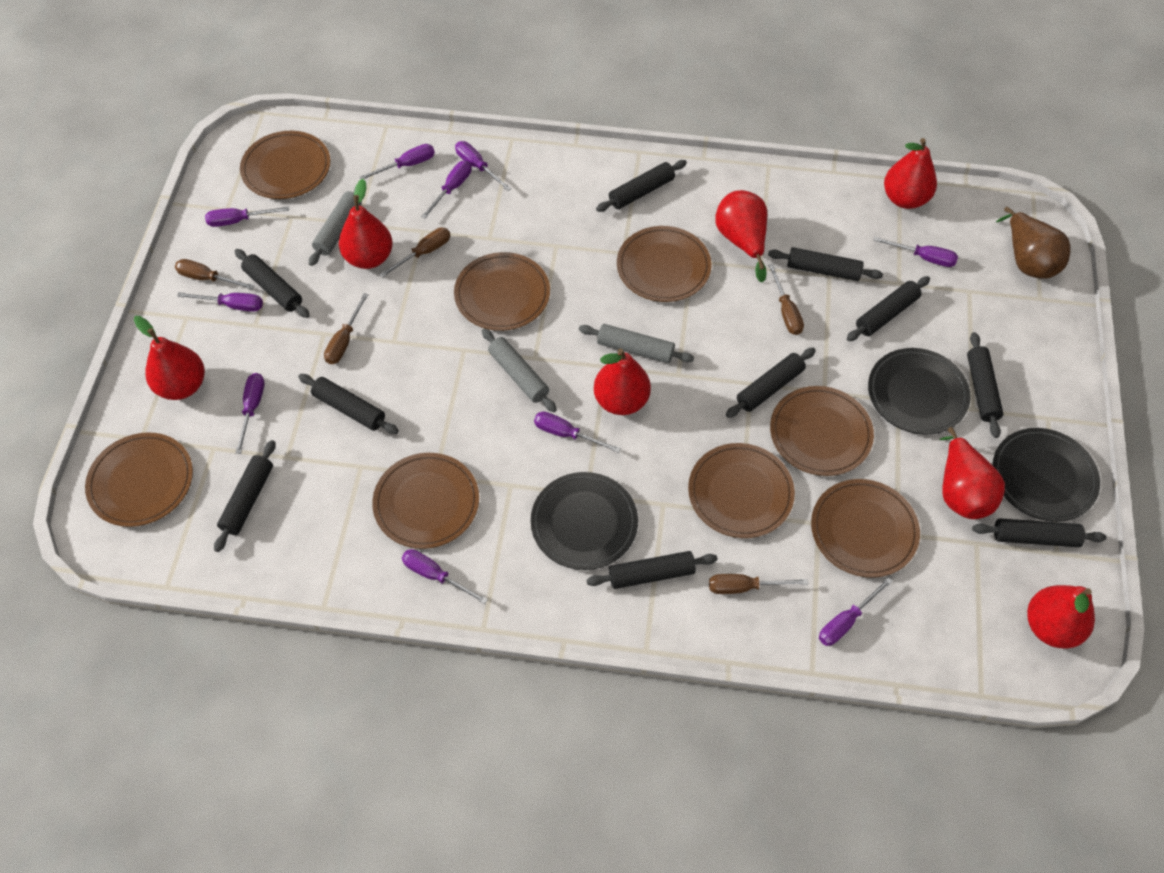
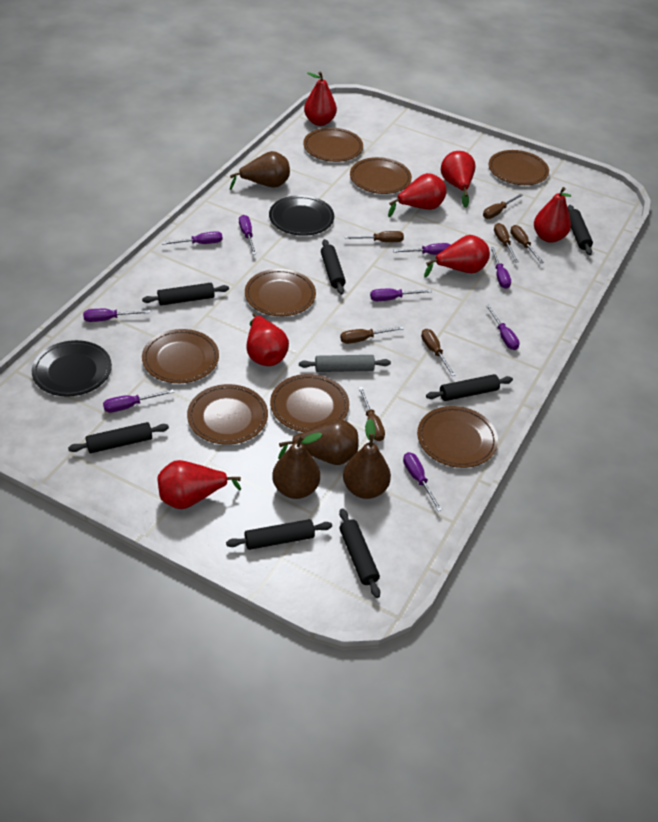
black plate: 3 -> 2
black rolling pin: 10 -> 7
brown pear: 1 -> 4
brown screwdriver: 5 -> 7
grey rolling pin: 3 -> 1
purple screwdriver: 10 -> 9

